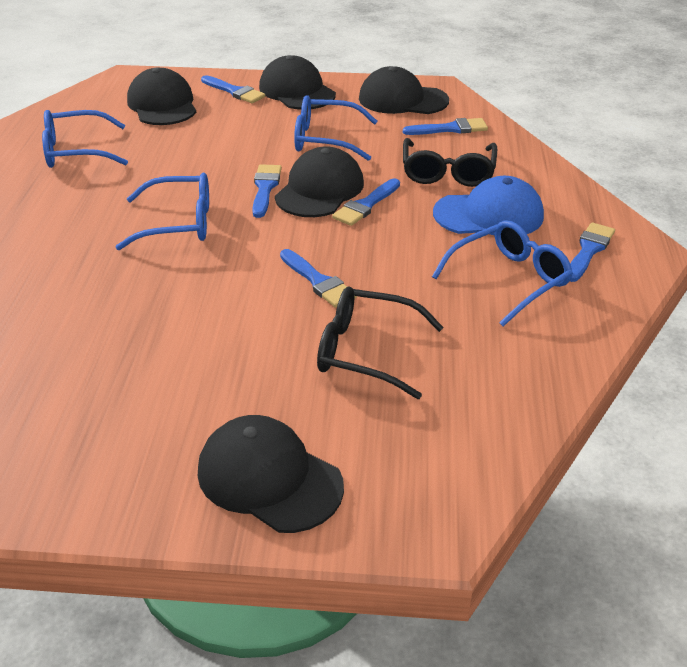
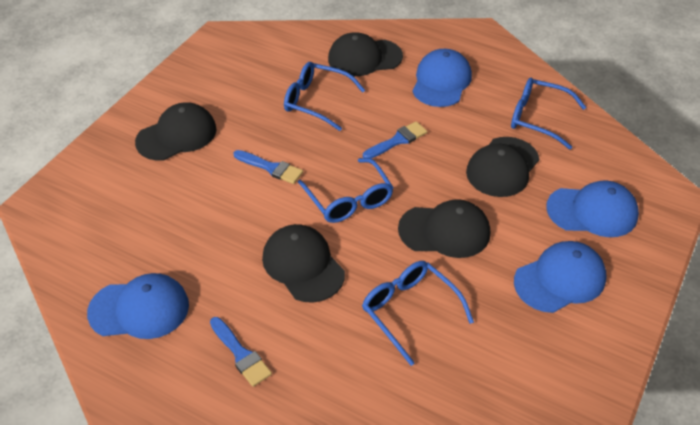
black glasses: 2 -> 0
blue brush: 6 -> 3
blue cap: 1 -> 4

